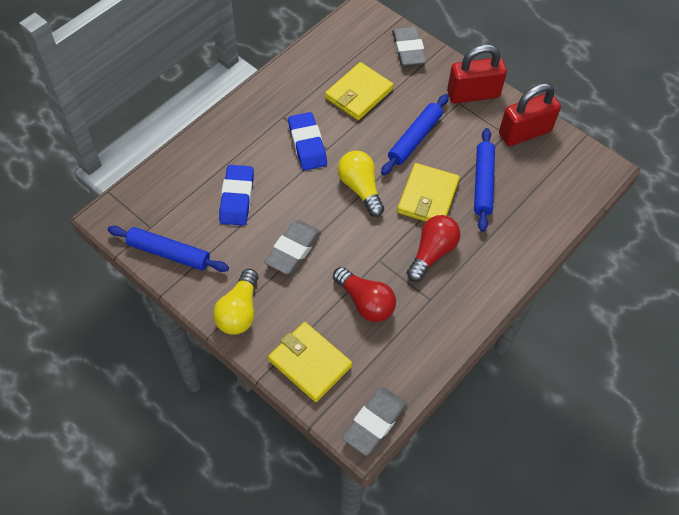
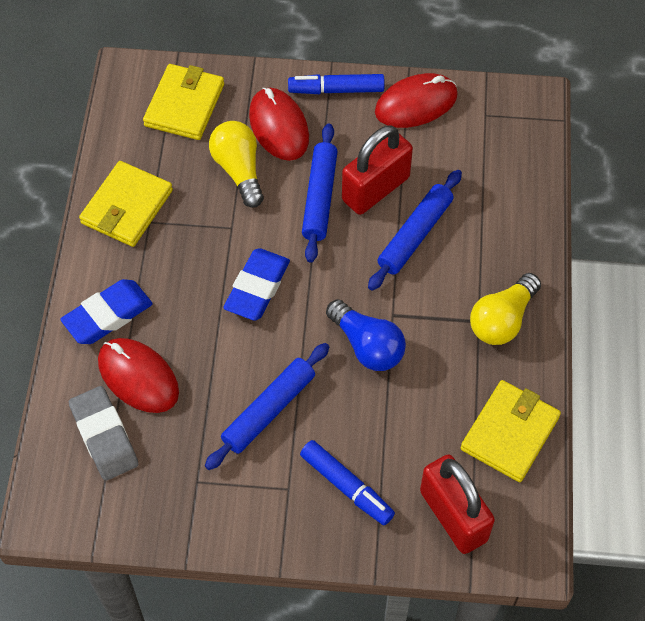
blue light bulb: 0 -> 1
blue marker: 0 -> 2
grey eraser: 3 -> 1
red light bulb: 2 -> 0
red mouse: 0 -> 3

